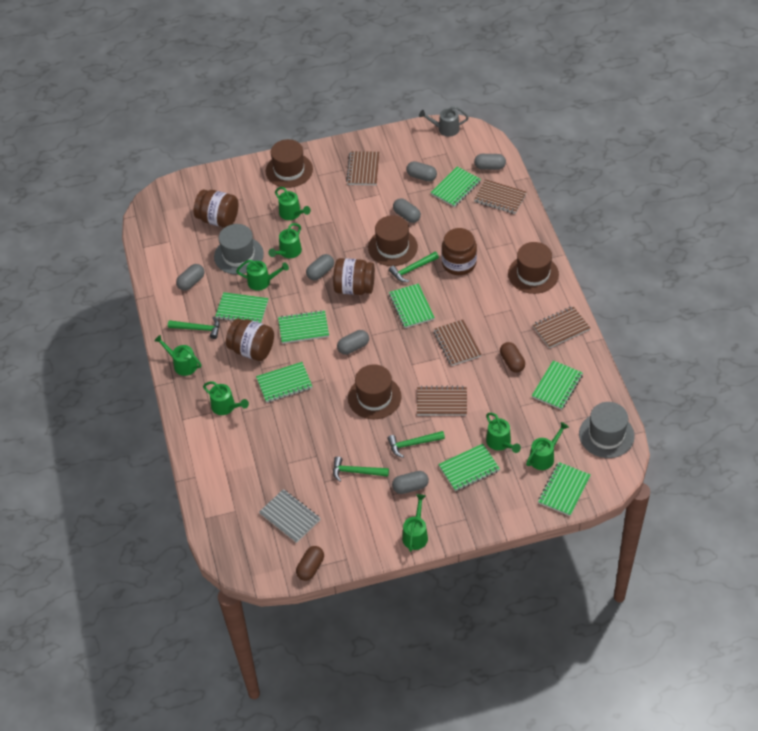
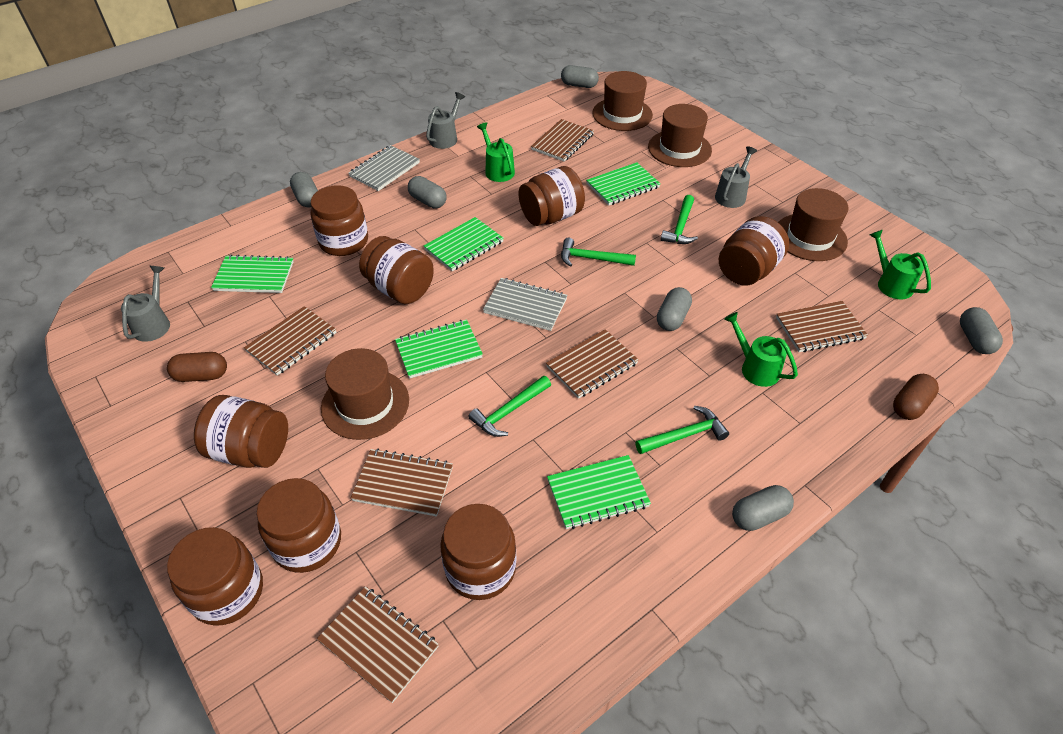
brown jar: 4 -> 8
brown notebook: 5 -> 6
green notebook: 8 -> 5
green watering can: 8 -> 3
grey capsule: 7 -> 6
grey hat: 2 -> 0
grey notebook: 1 -> 2
grey watering can: 1 -> 3

